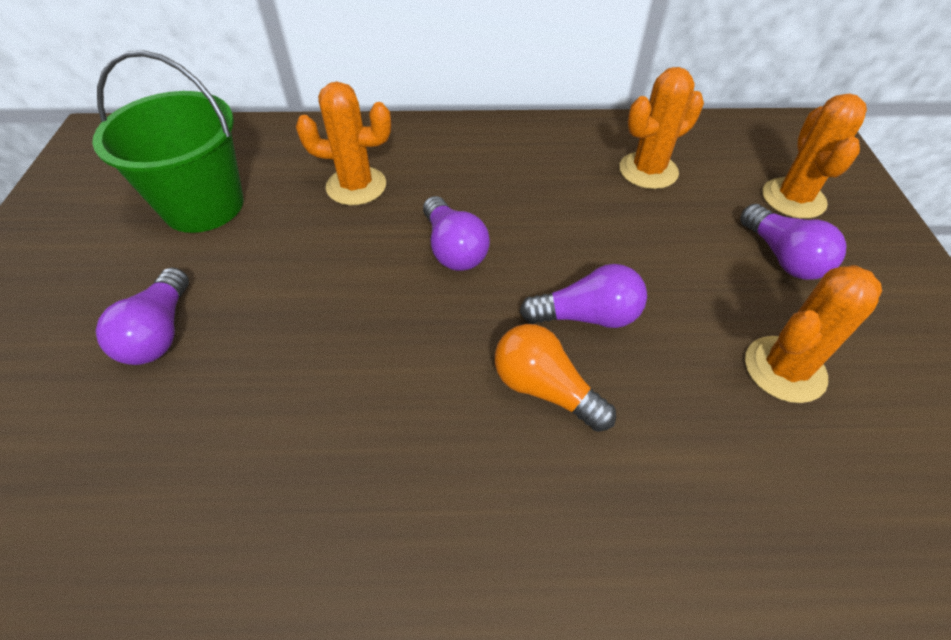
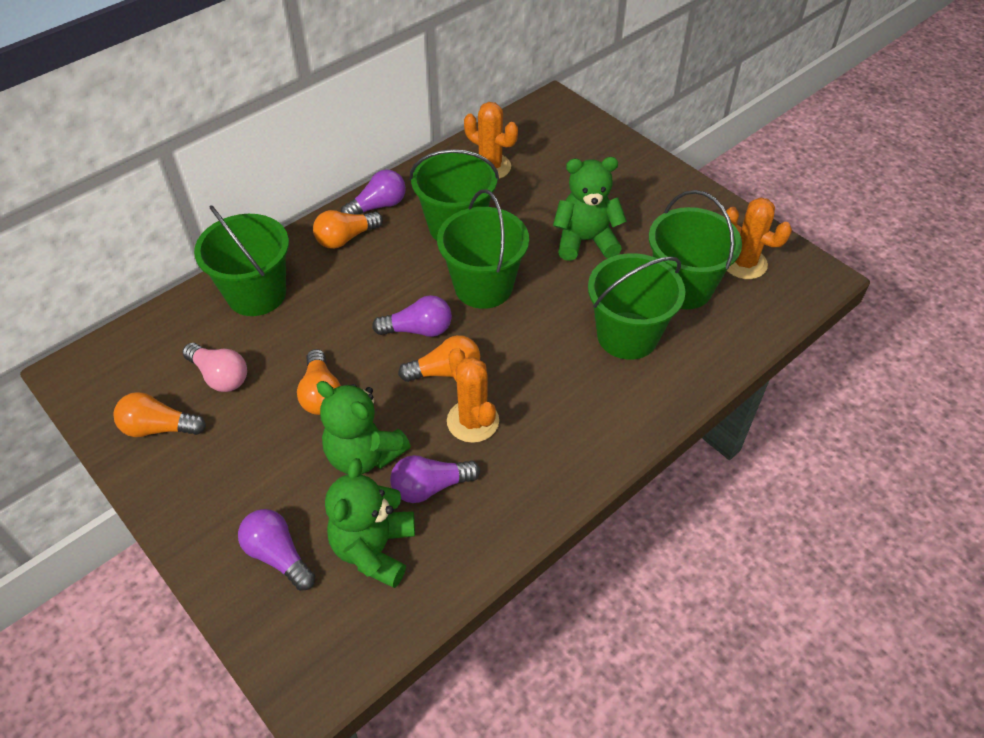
green bucket: 1 -> 5
green teddy bear: 0 -> 3
orange cactus: 4 -> 3
orange light bulb: 1 -> 4
pink light bulb: 0 -> 1

